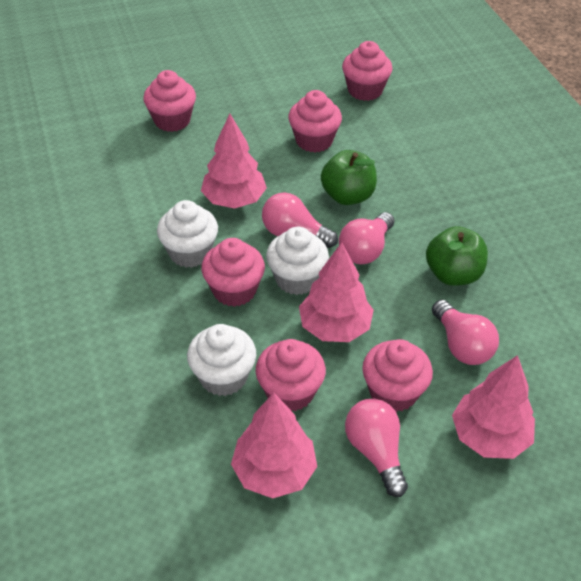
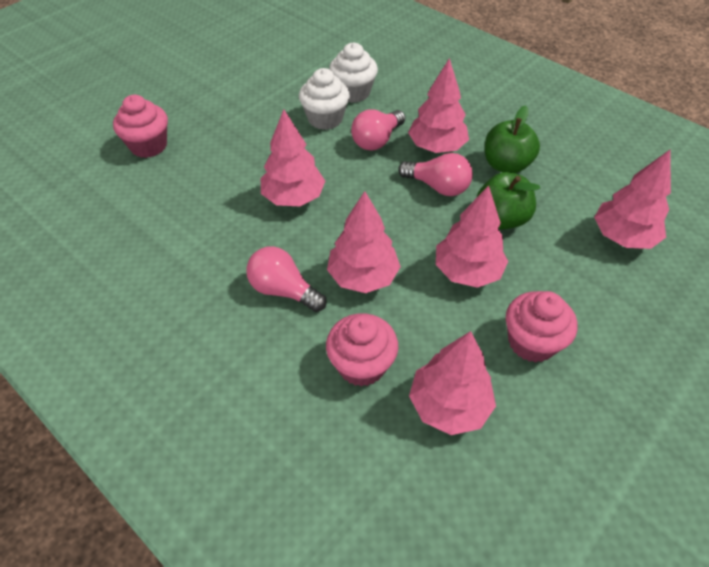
pink cupcake: 6 -> 3
pink light bulb: 4 -> 3
pink tree: 4 -> 6
white cupcake: 3 -> 2

